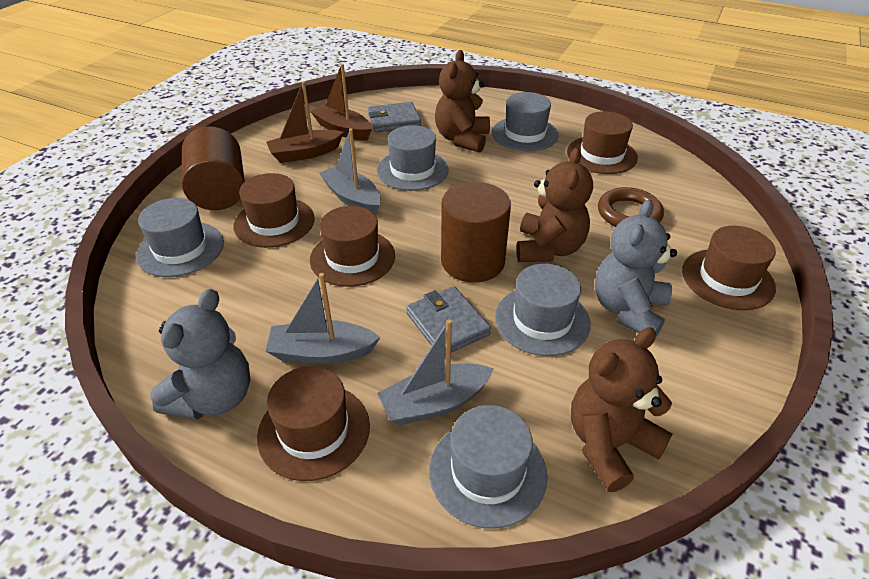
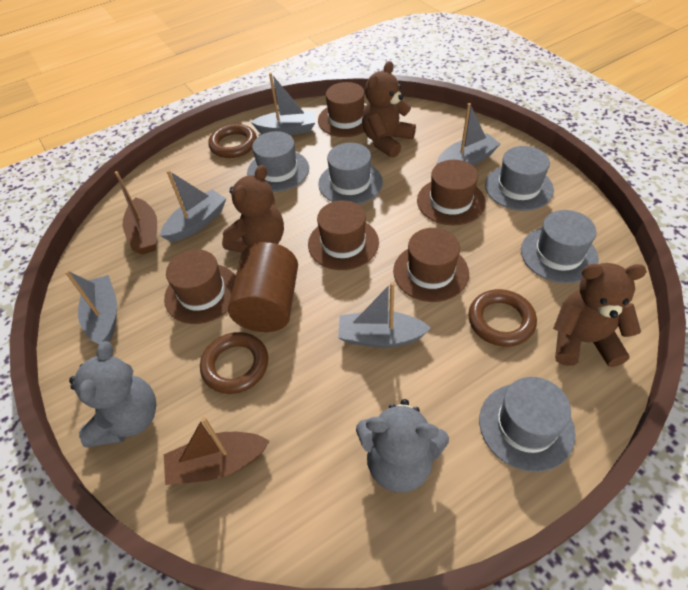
brown cylinder: 2 -> 1
brown ring: 1 -> 3
grey boat: 3 -> 5
grey wallet: 2 -> 0

